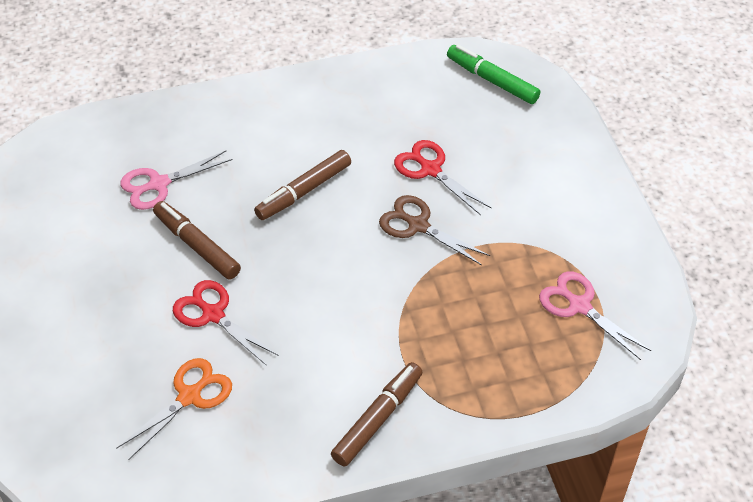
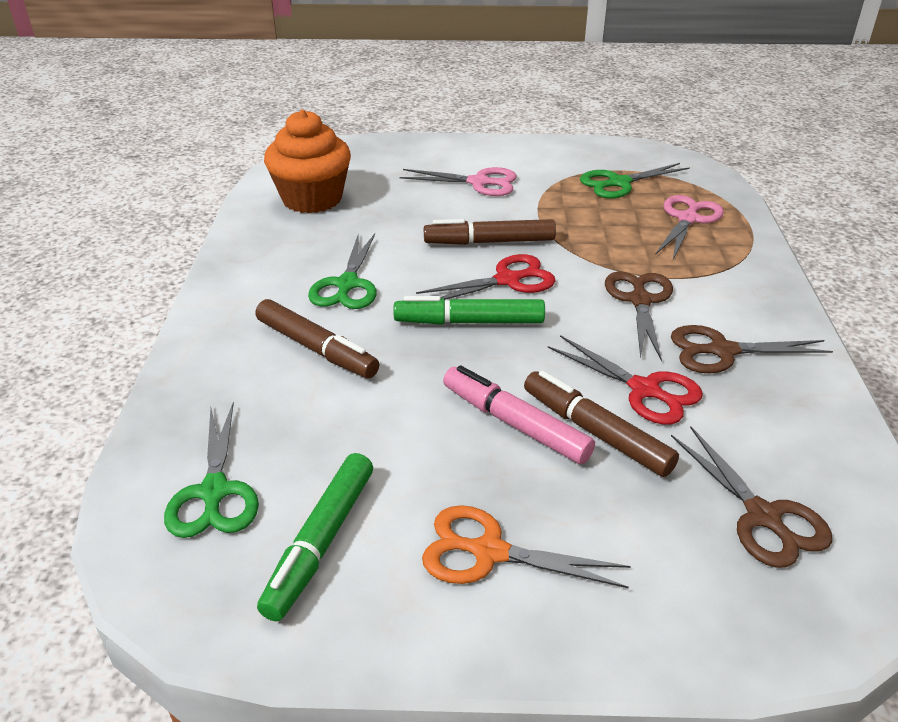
brown scissors: 1 -> 3
green marker: 1 -> 2
green scissors: 0 -> 3
orange cupcake: 0 -> 1
pink marker: 0 -> 1

